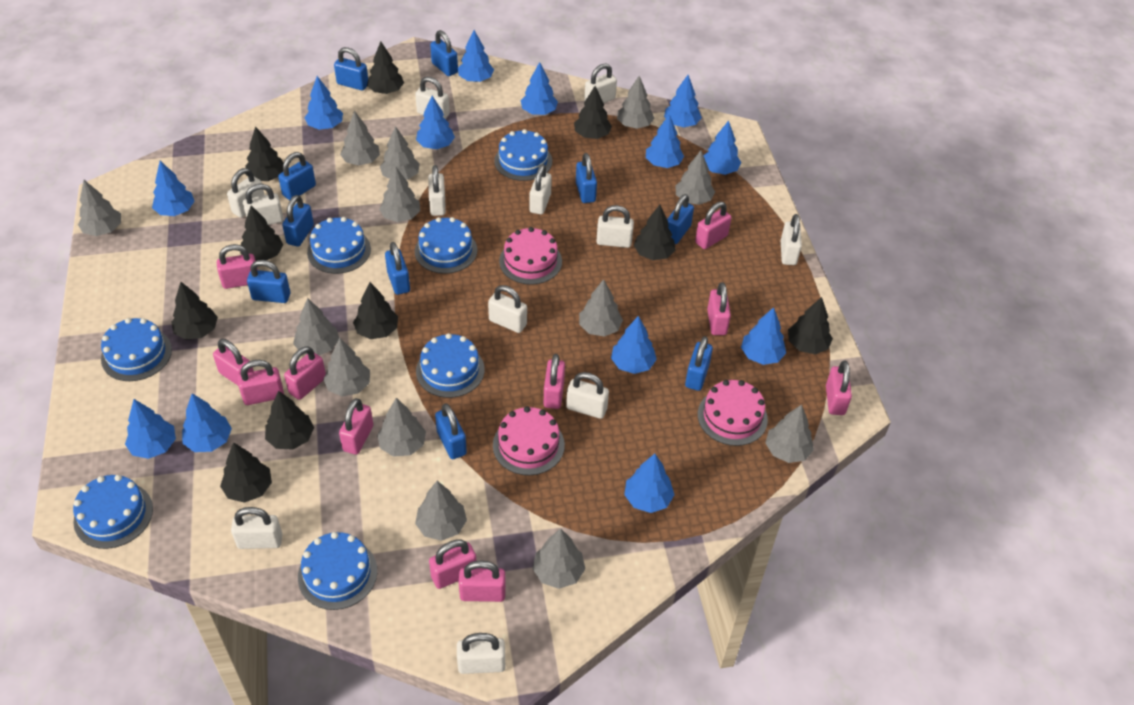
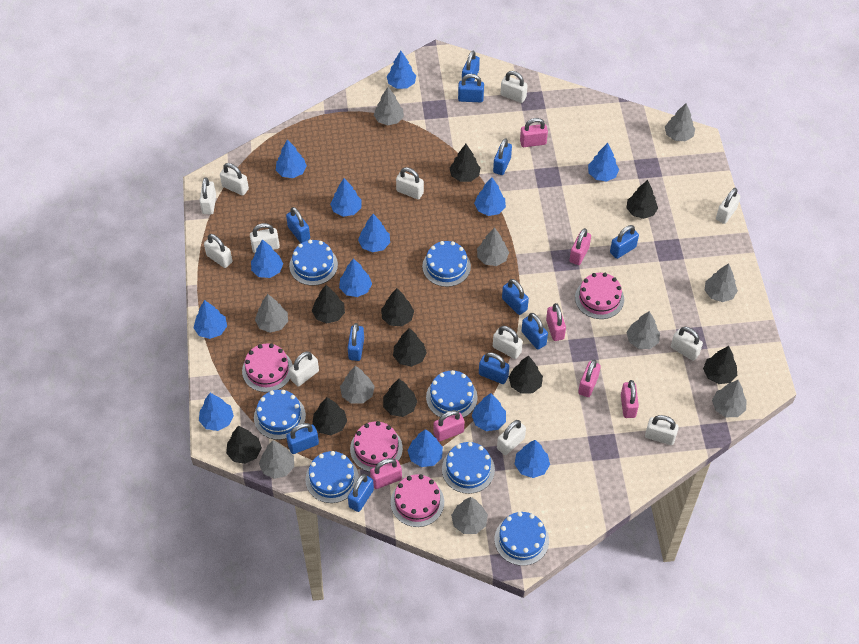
blue padlock: 10 -> 11
grey tree: 13 -> 10
pink cake: 3 -> 4
pink padlock: 11 -> 7

